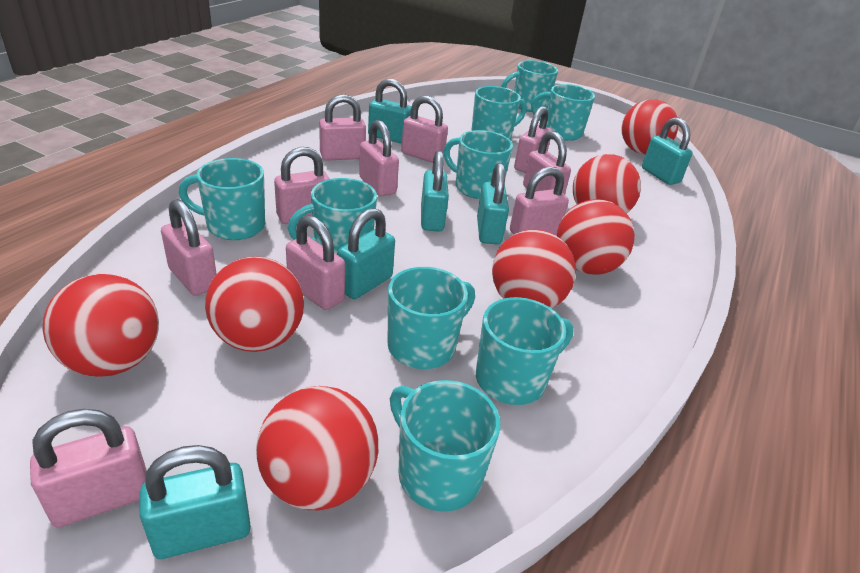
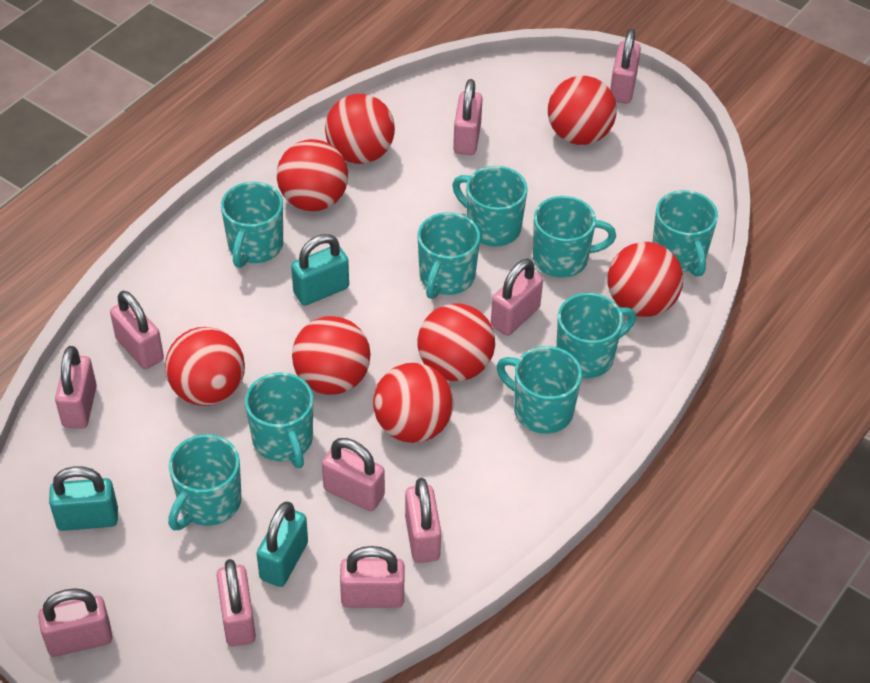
red ball: 7 -> 8
turquoise padlock: 6 -> 3

